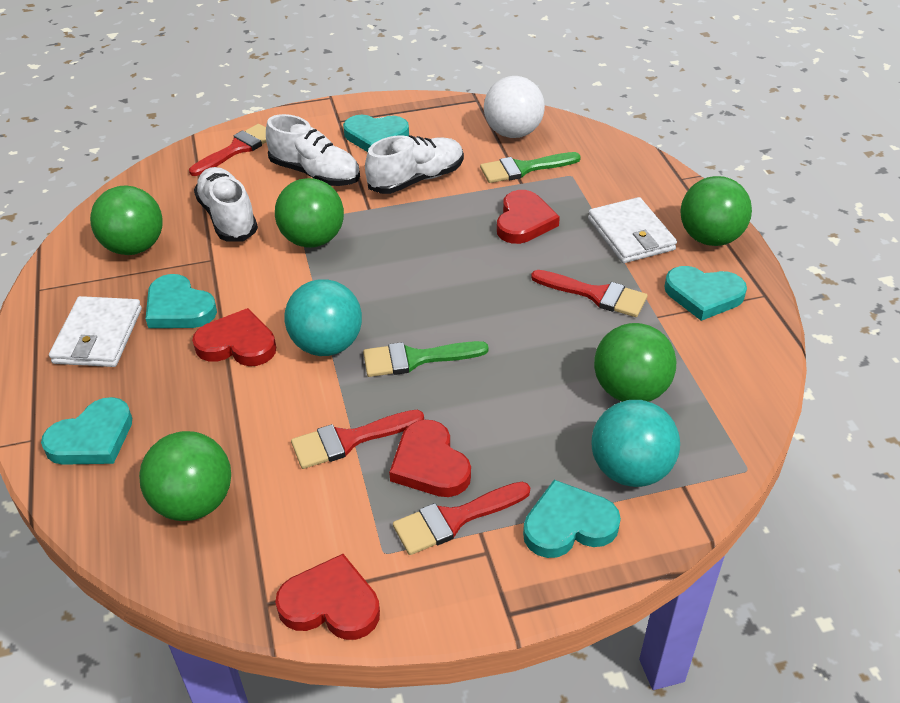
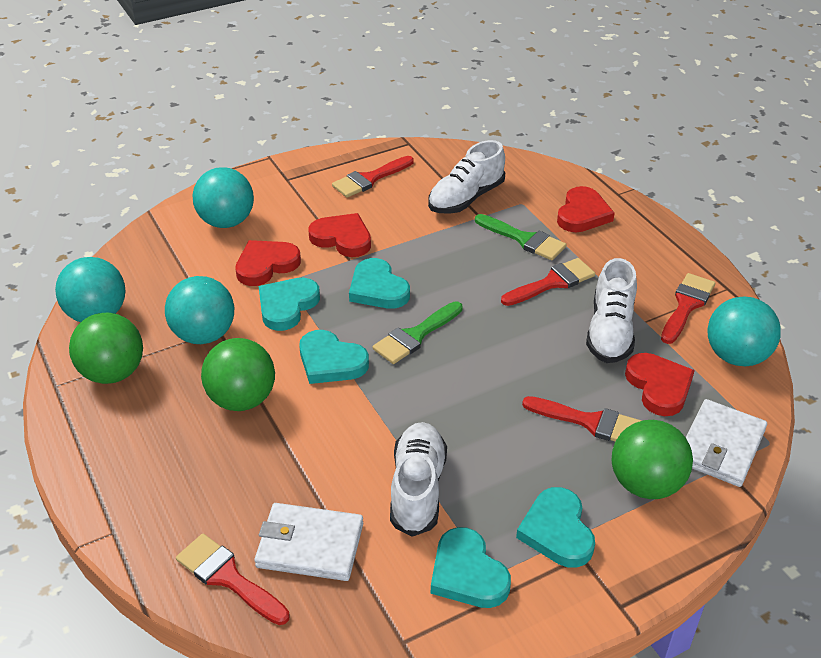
green ball: 5 -> 3
red brush: 4 -> 5
turquoise ball: 2 -> 4
white ball: 1 -> 0

